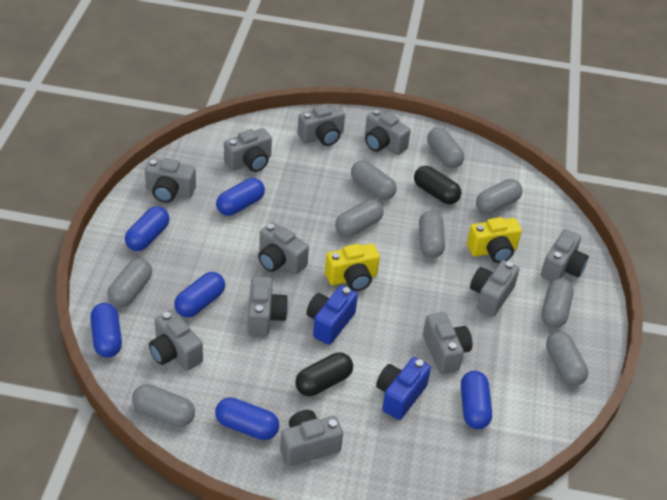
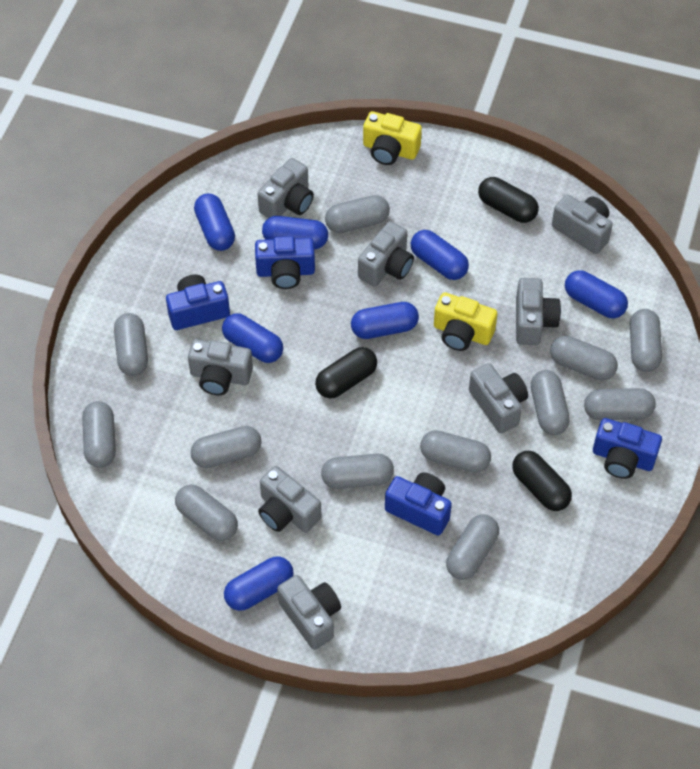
black capsule: 2 -> 3
blue camera: 2 -> 4
blue capsule: 6 -> 7
grey camera: 11 -> 8
grey capsule: 9 -> 12

